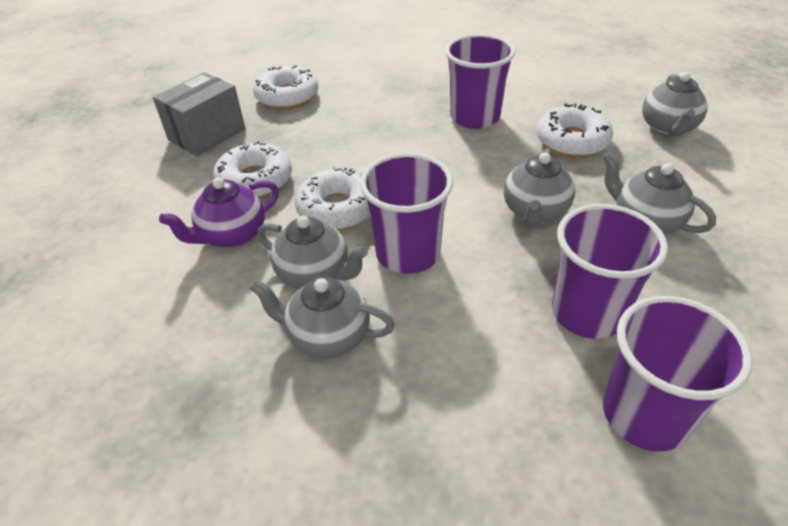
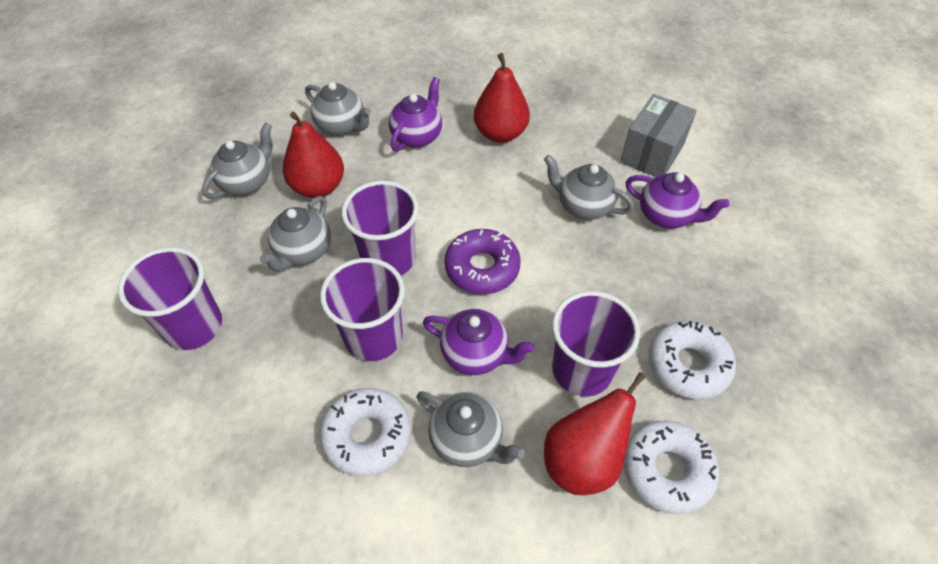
purple donut: 0 -> 1
purple teapot: 1 -> 3
red pear: 0 -> 3
white donut: 4 -> 3

